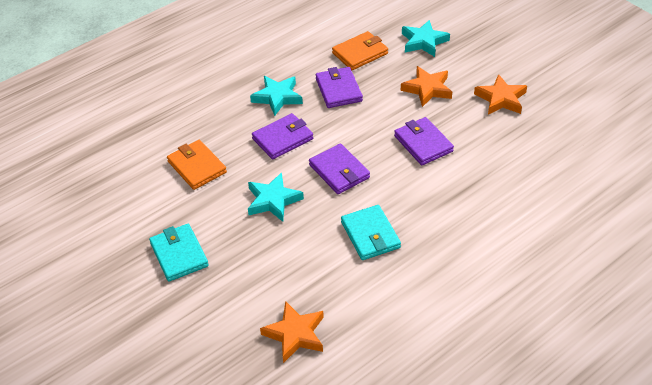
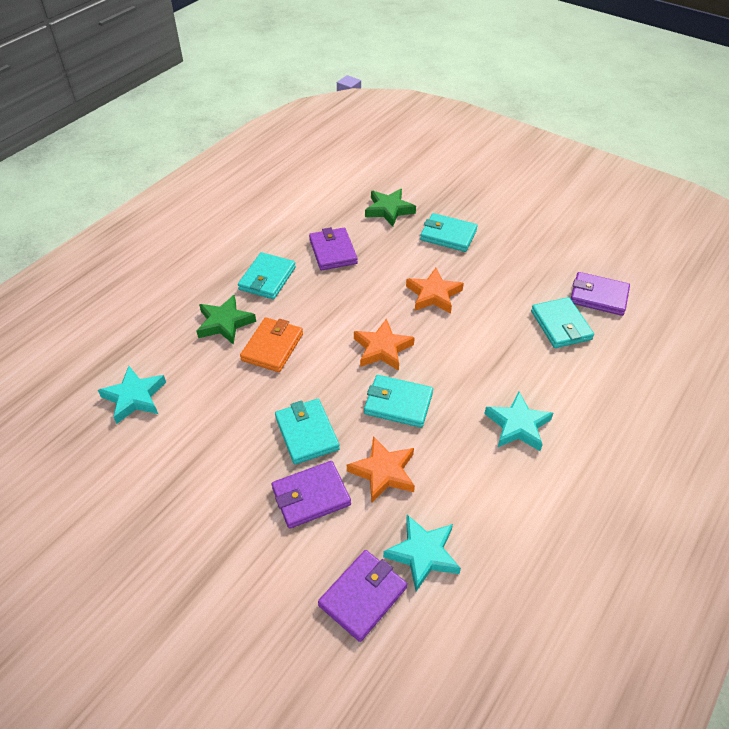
green star: 0 -> 2
orange wallet: 2 -> 1
turquoise wallet: 2 -> 5

